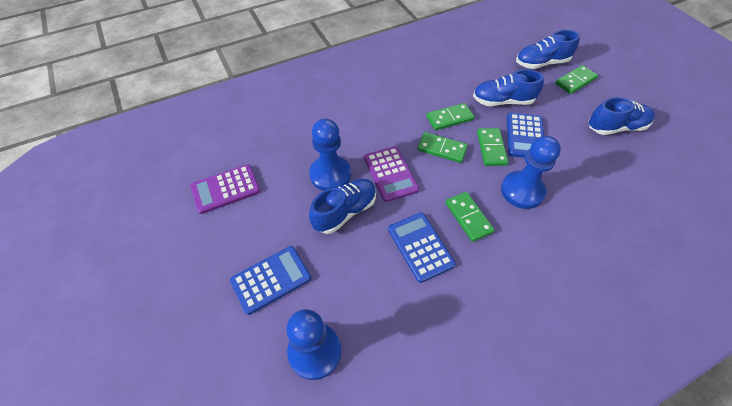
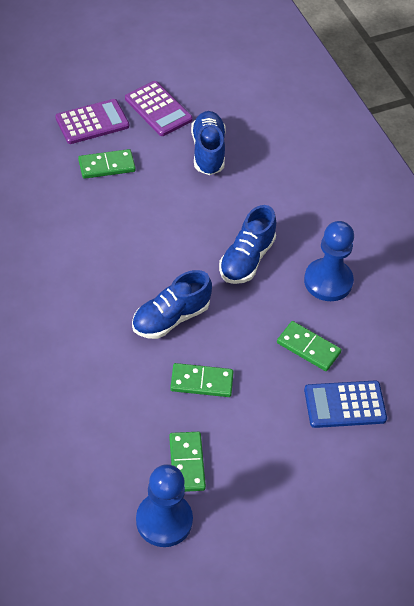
blue calculator: 3 -> 1
blue pawn: 3 -> 2
blue shoe: 4 -> 3
green domino: 5 -> 4

